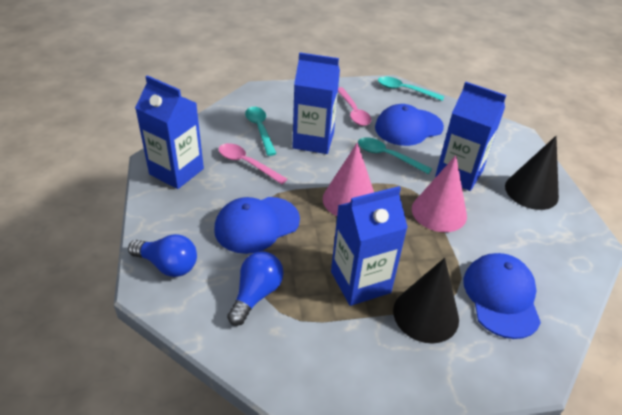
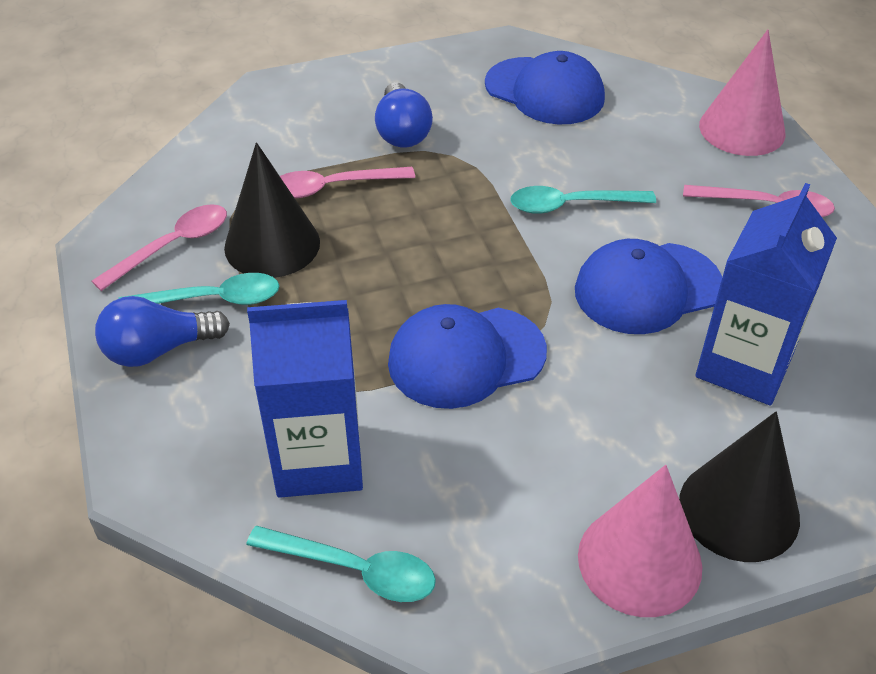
blue carton: 4 -> 2
pink spoon: 2 -> 3

